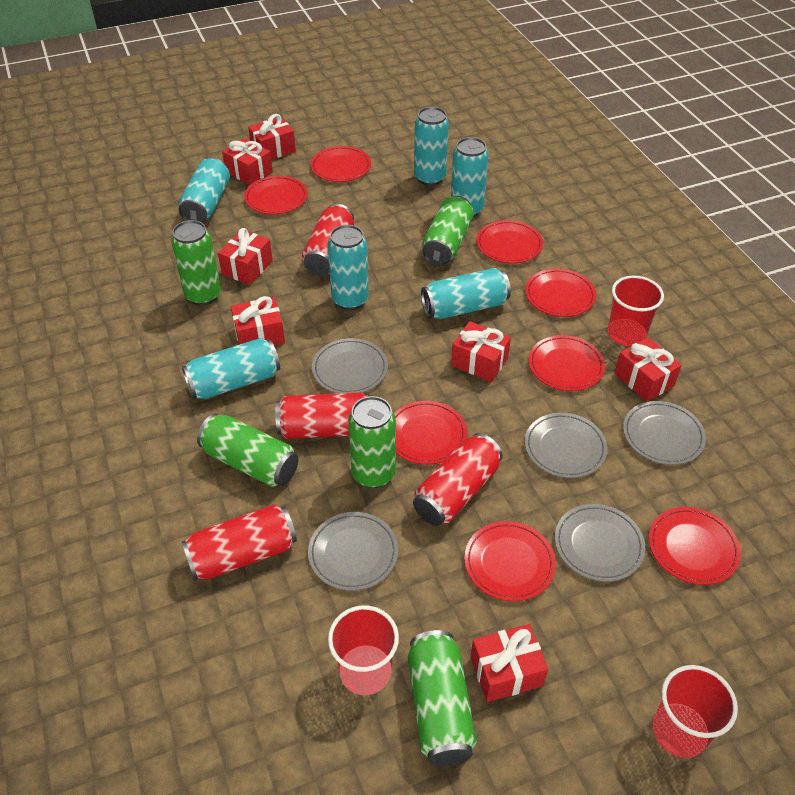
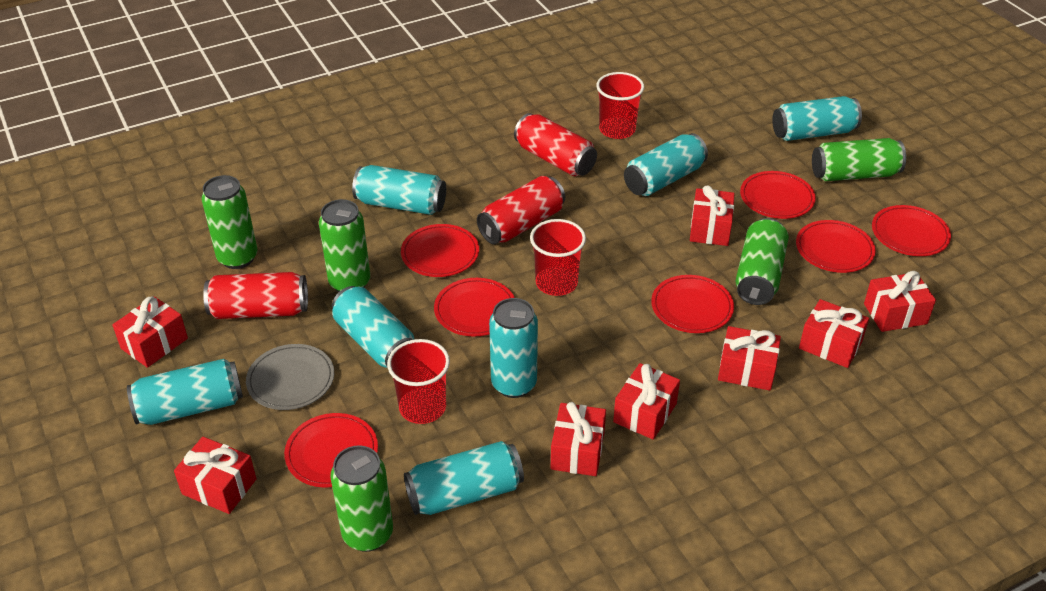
grey plate: 5 -> 1
red can: 4 -> 3
red gift: 7 -> 8
red plate: 8 -> 7
turquoise can: 6 -> 7

